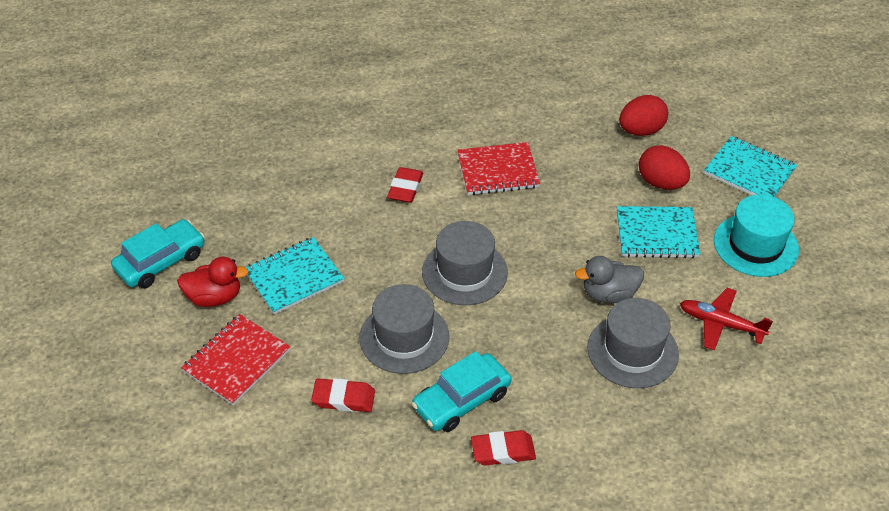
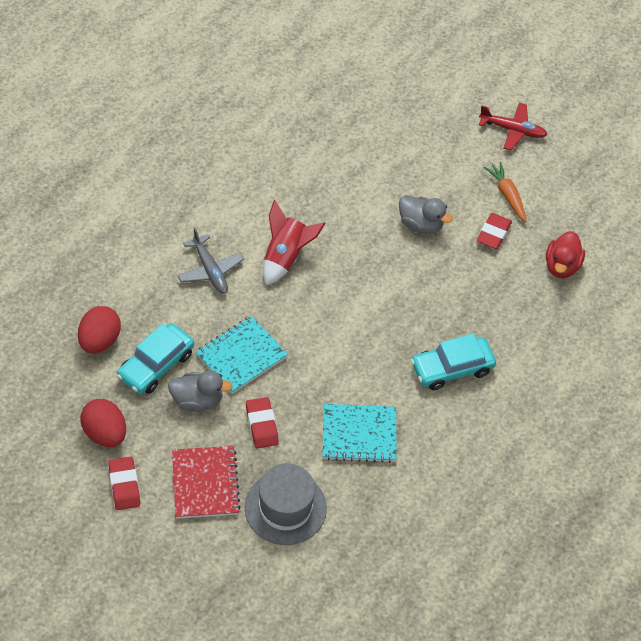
grey duck: 1 -> 2
grey hat: 3 -> 1
grey plane: 0 -> 1
orange carrot: 0 -> 1
red notebook: 2 -> 1
red rocket: 0 -> 1
turquoise hat: 1 -> 0
turquoise notebook: 3 -> 2

